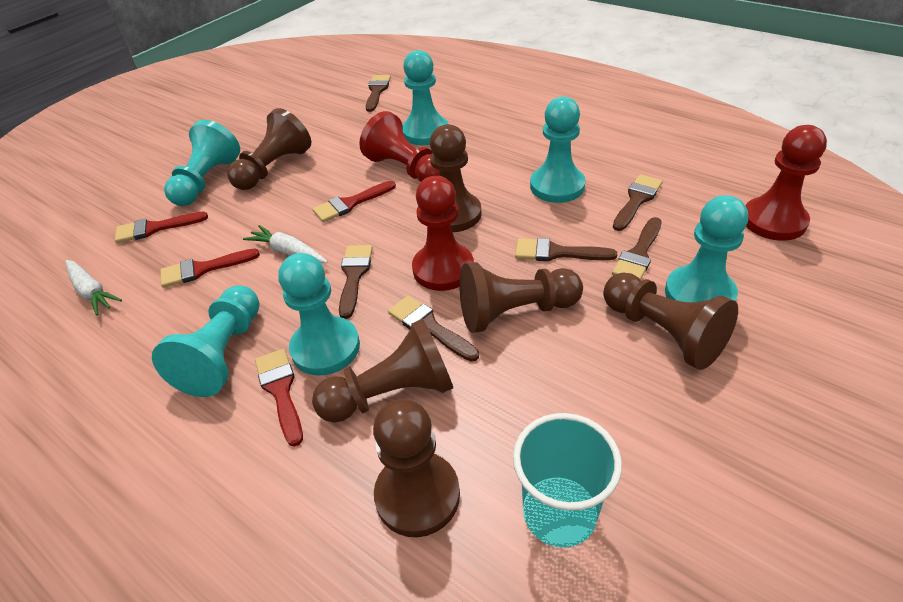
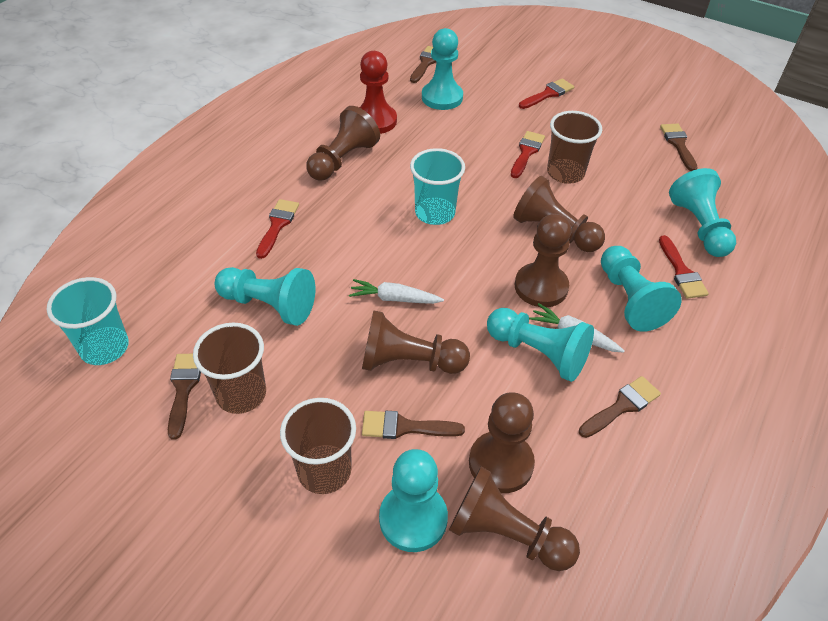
brown brush: 6 -> 5
brown cup: 0 -> 3
red pawn: 3 -> 1
turquoise cup: 1 -> 2

